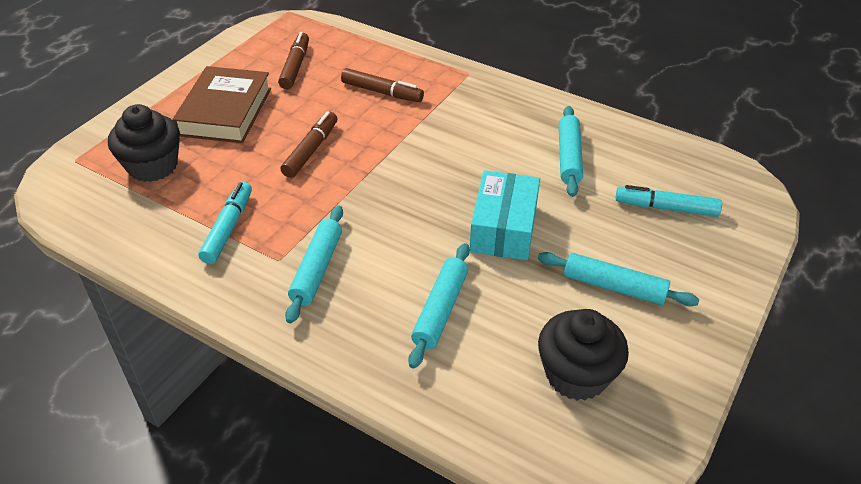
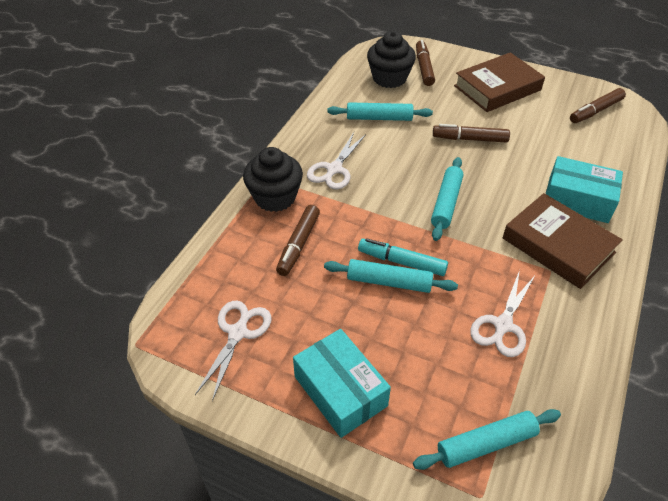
brown book: 1 -> 2
brown marker: 3 -> 4
turquoise box: 1 -> 2
turquoise marker: 2 -> 1
white scissors: 0 -> 3

